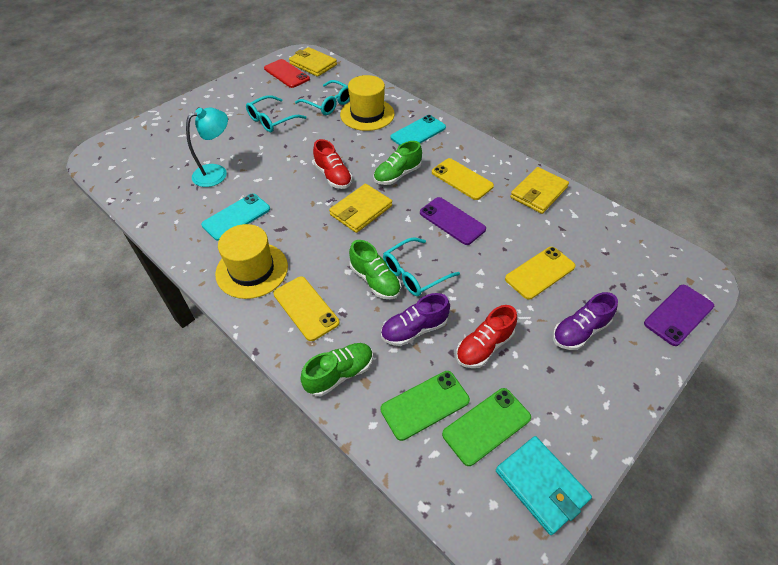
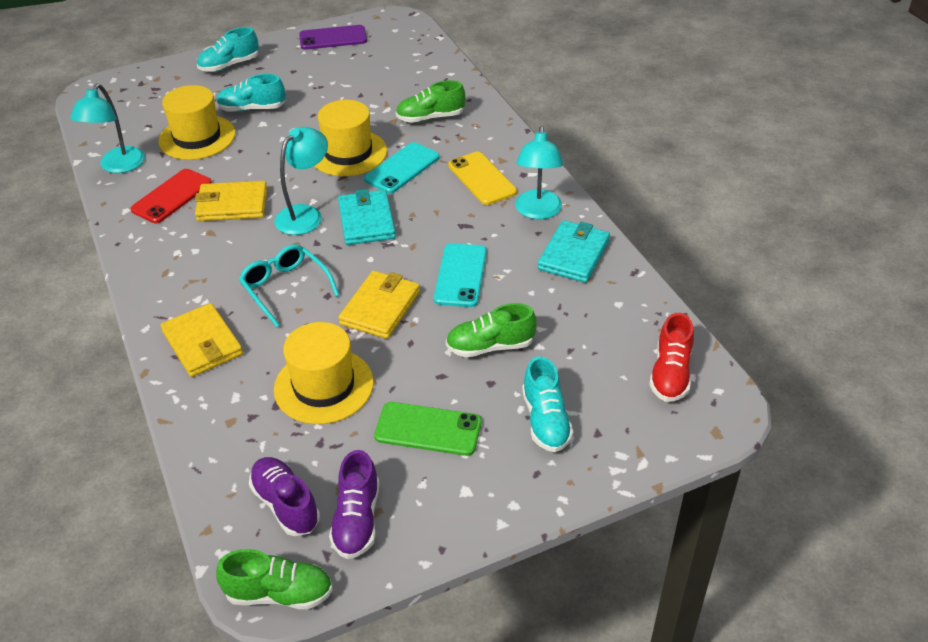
green phone: 2 -> 1
purple phone: 2 -> 1
red shoe: 2 -> 1
turquoise glasses: 3 -> 1
turquoise lamp: 1 -> 3
turquoise shoe: 0 -> 3
turquoise wallet: 1 -> 2
yellow hat: 2 -> 3
yellow phone: 3 -> 1

